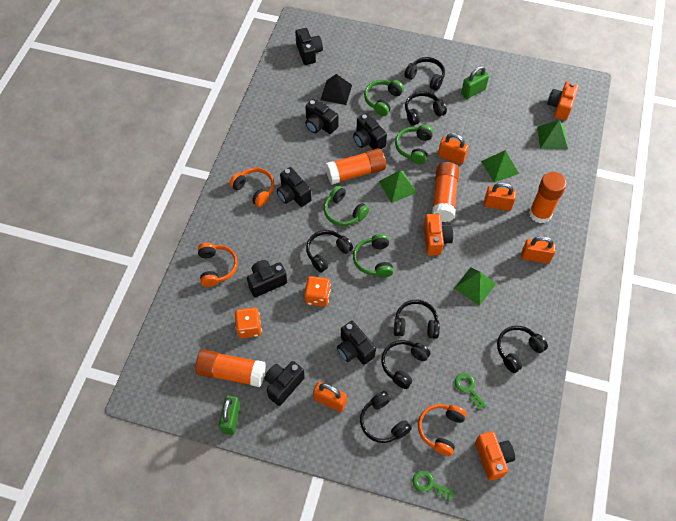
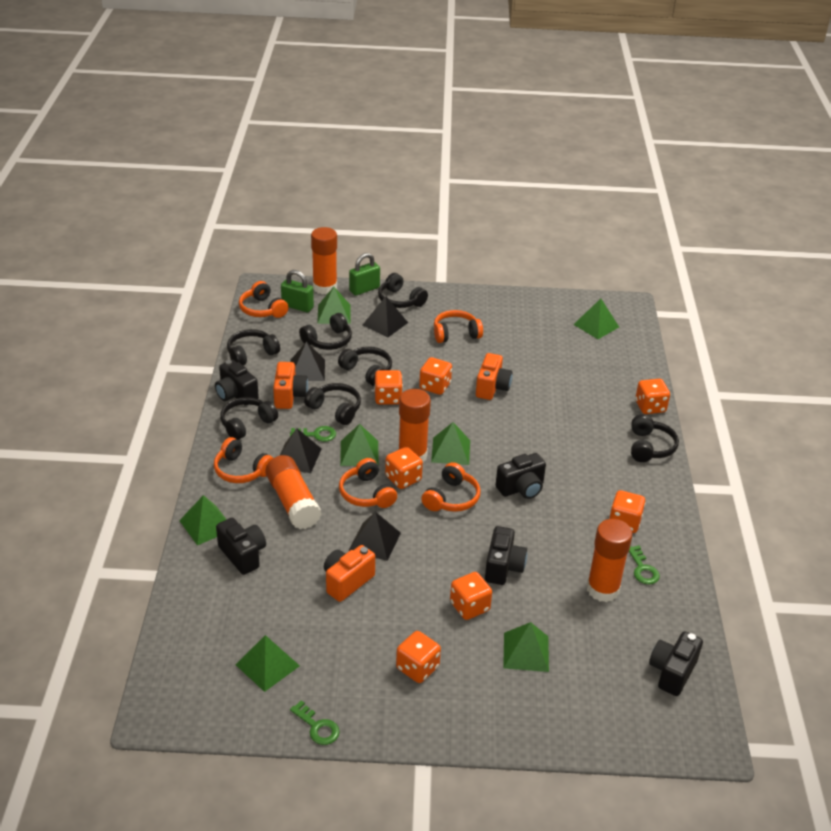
black camera: 7 -> 5
black pyramid: 1 -> 4
green headphones: 4 -> 0
green key: 2 -> 3
green pyramid: 4 -> 7
orange dice: 2 -> 7
orange headphones: 3 -> 5
orange padlock: 4 -> 0

